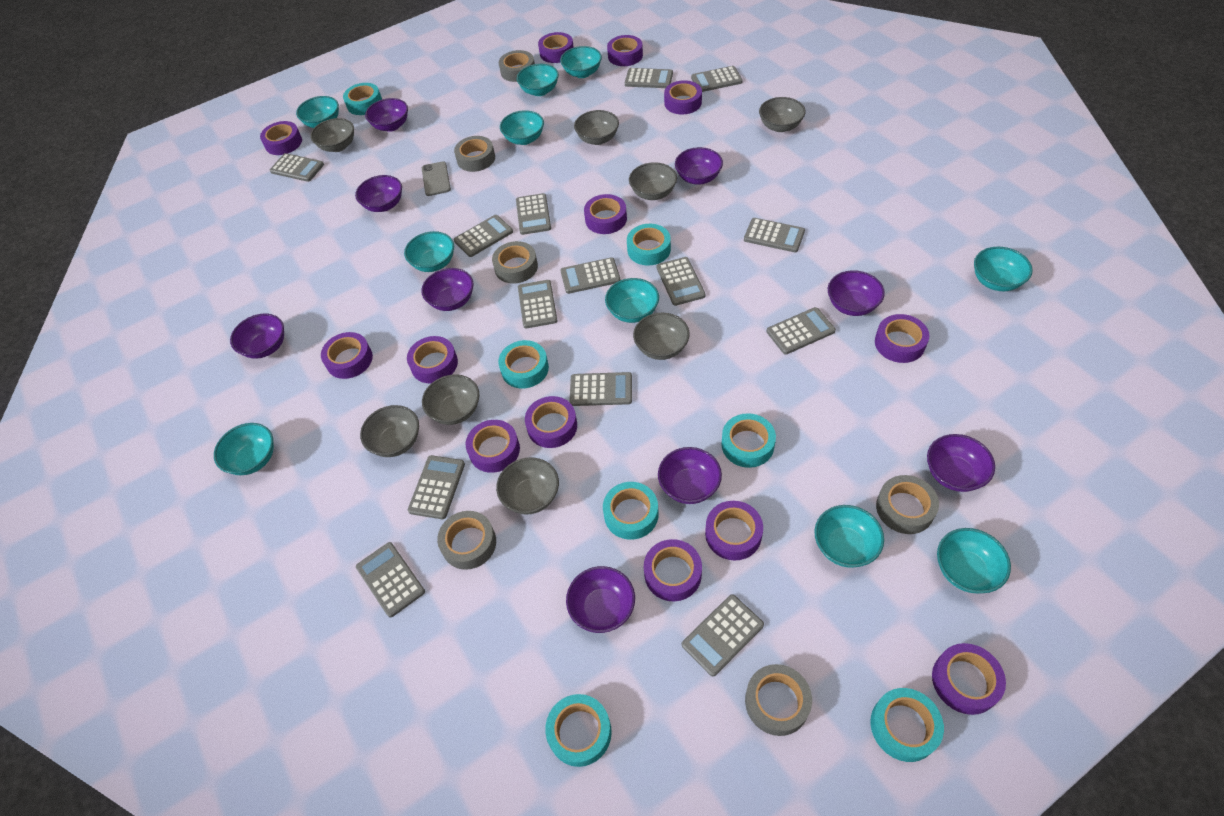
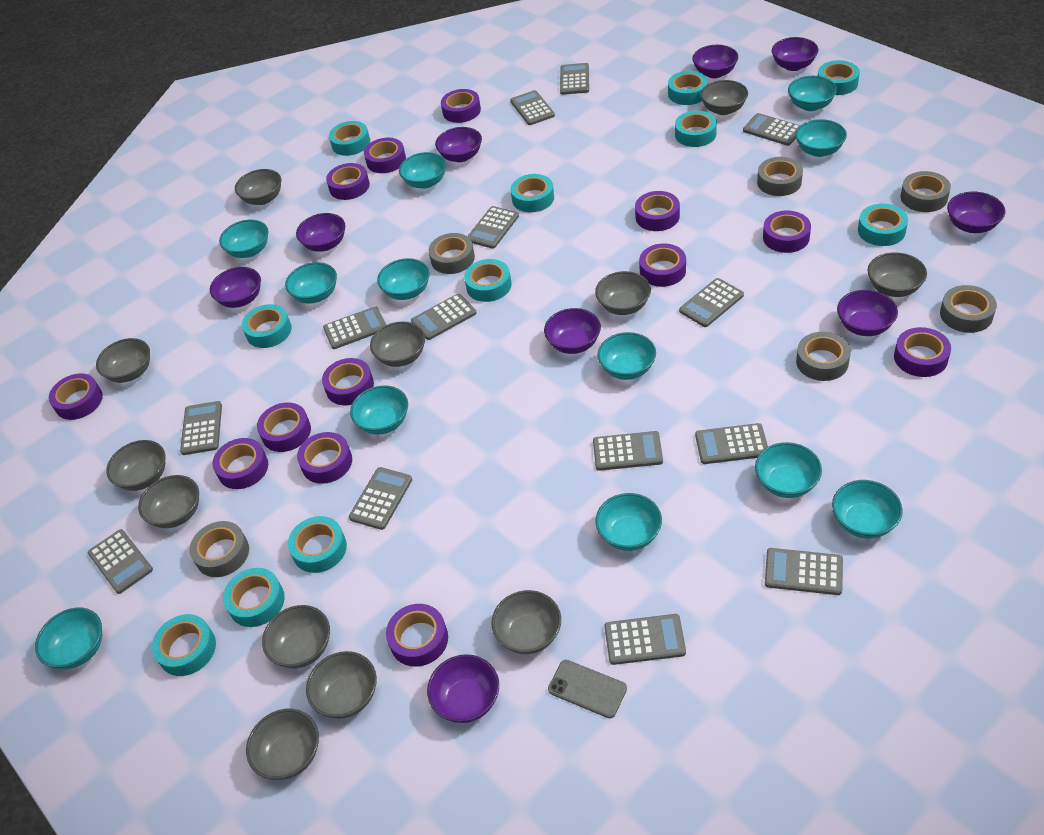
grey bowl: 8 -> 12
turquoise bowl: 10 -> 12
turquoise tape: 7 -> 11

